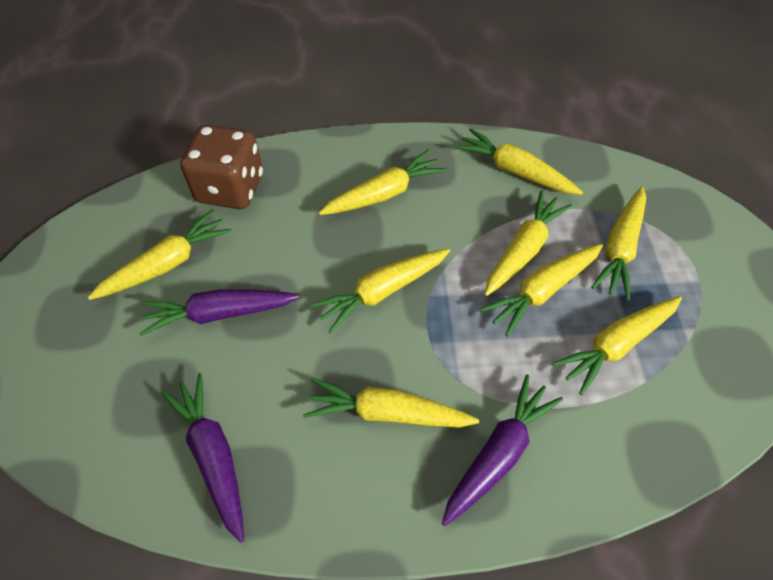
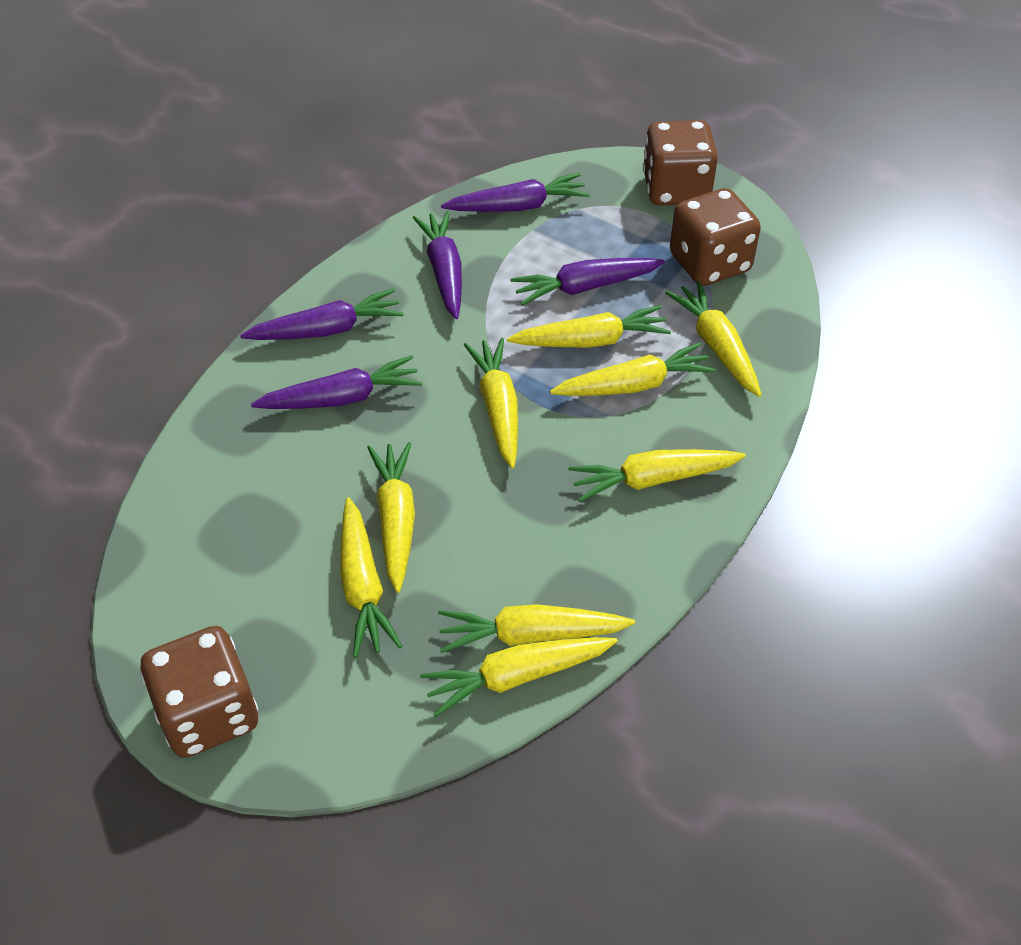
brown dice: 1 -> 3
purple carrot: 3 -> 5

